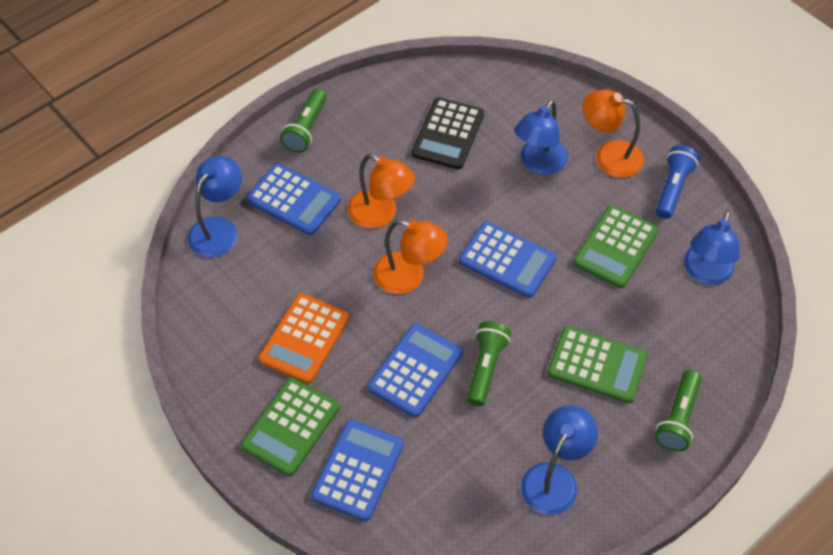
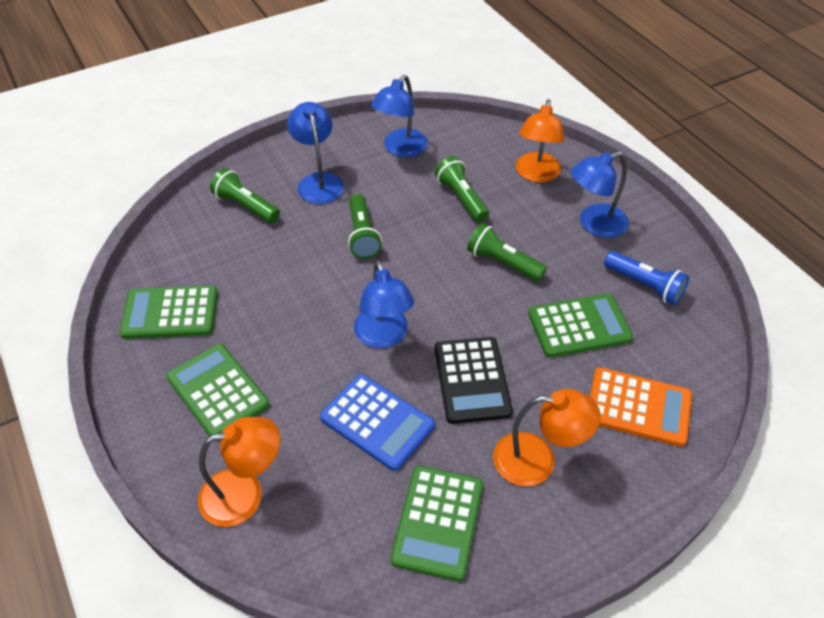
blue calculator: 4 -> 1
green calculator: 3 -> 4
green flashlight: 3 -> 4

